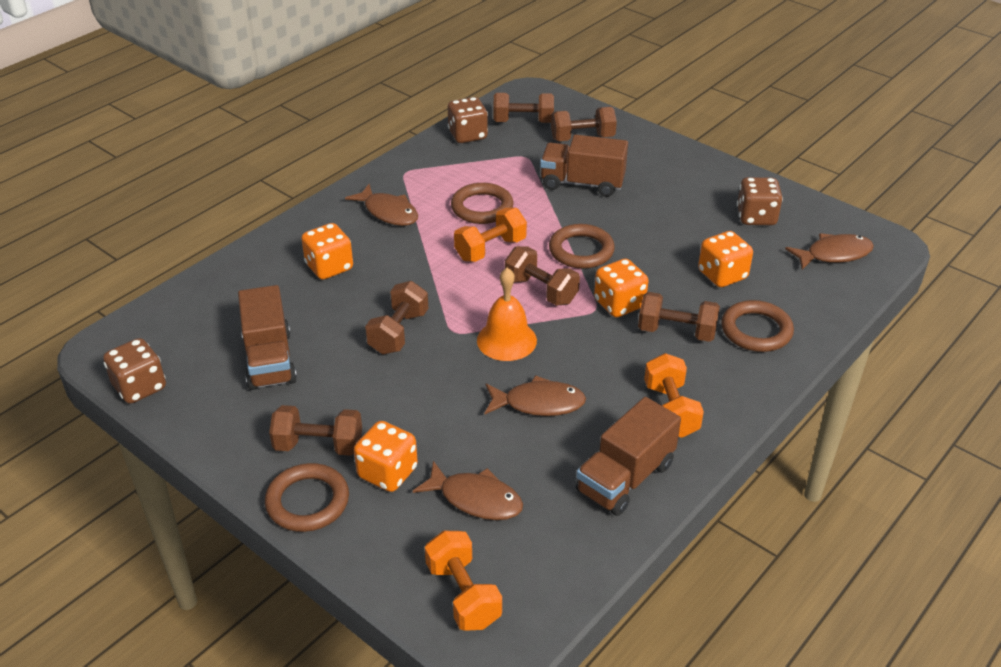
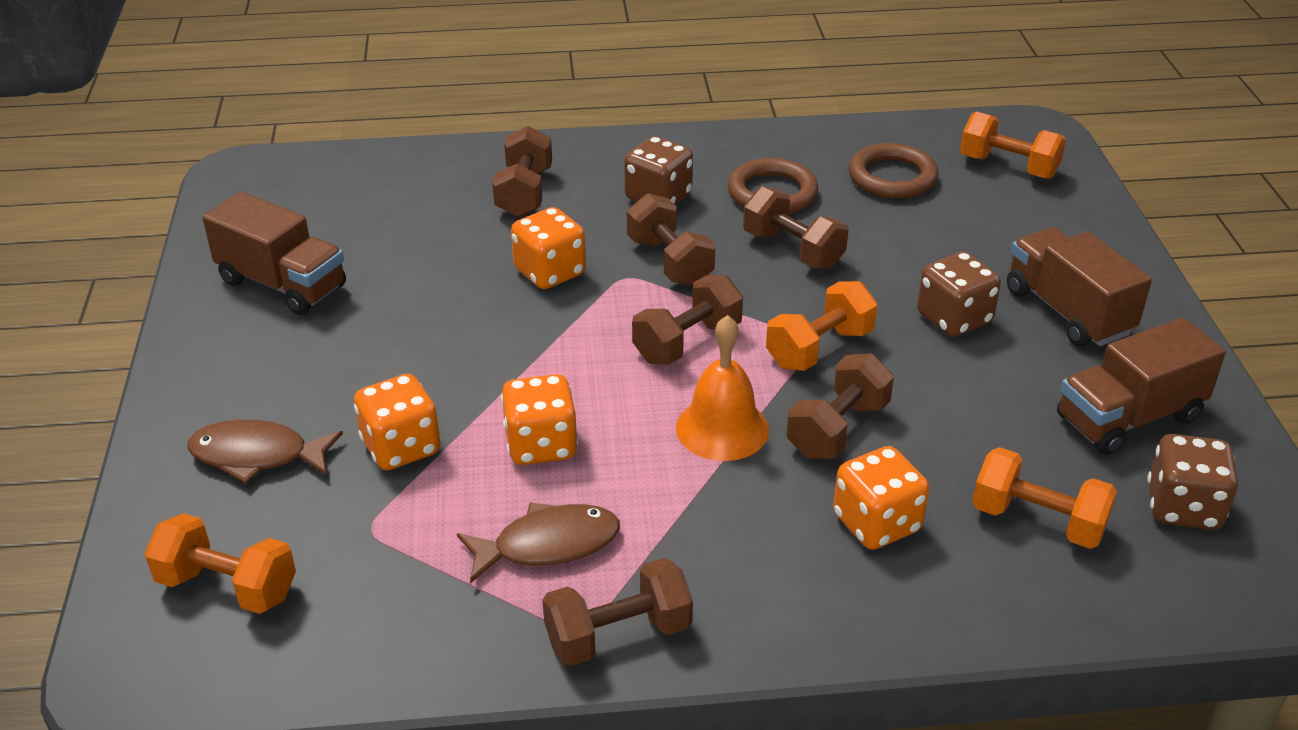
brown fish: 4 -> 2
brown ring: 4 -> 2
orange dumbbell: 3 -> 4

